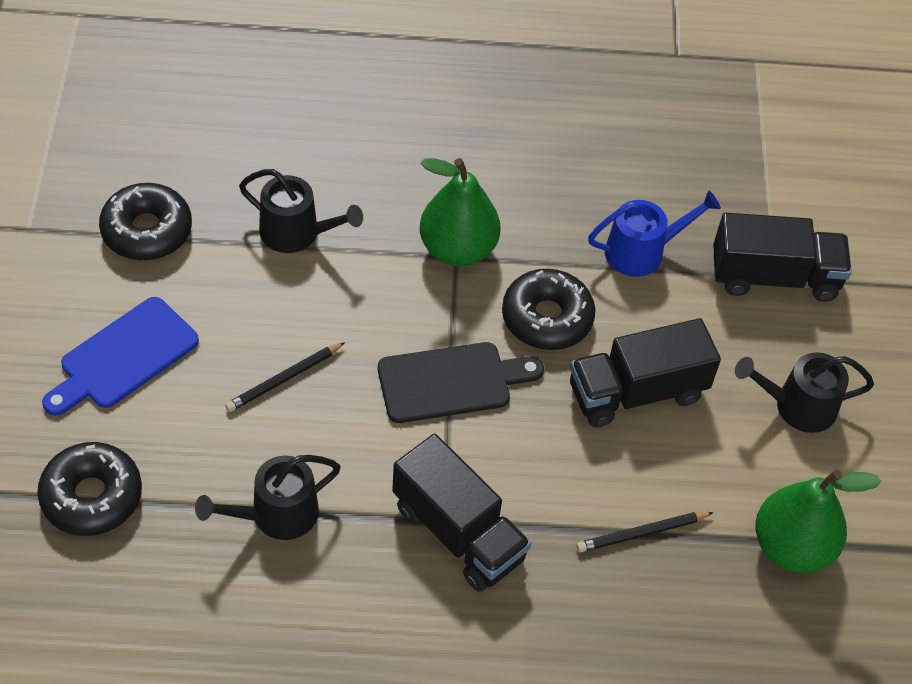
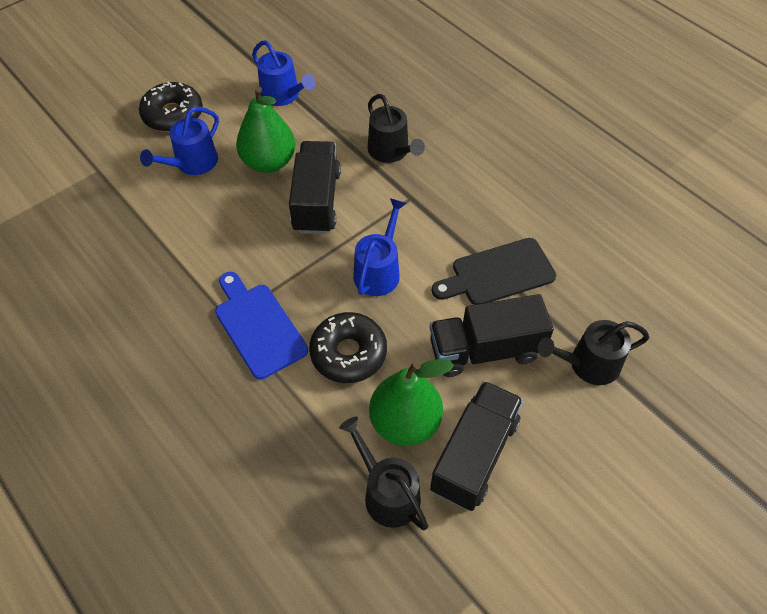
black donut: 3 -> 2
black pencil: 2 -> 0
blue watering can: 1 -> 3

